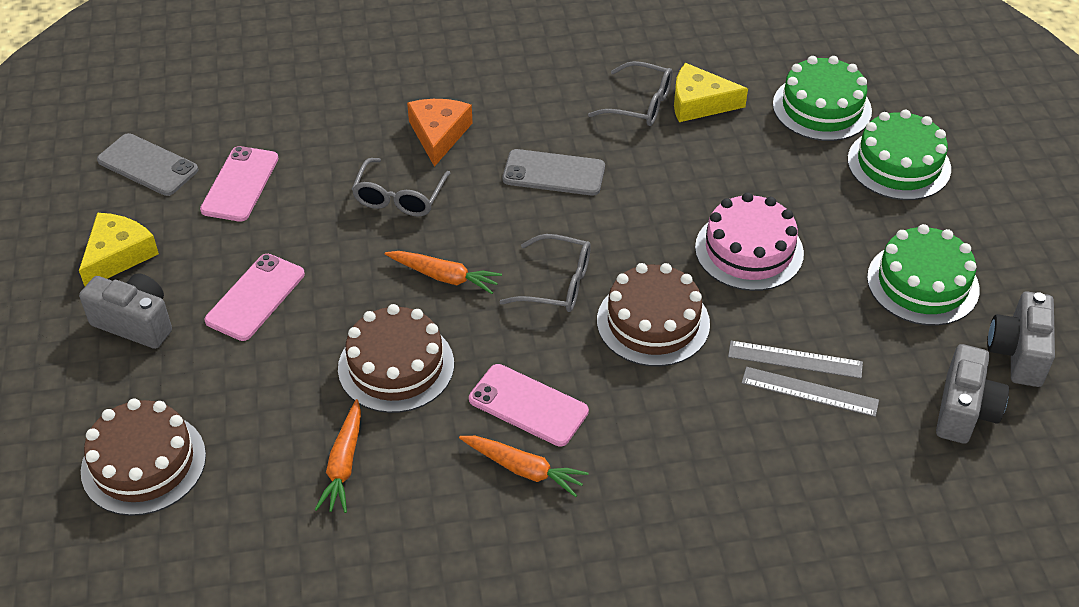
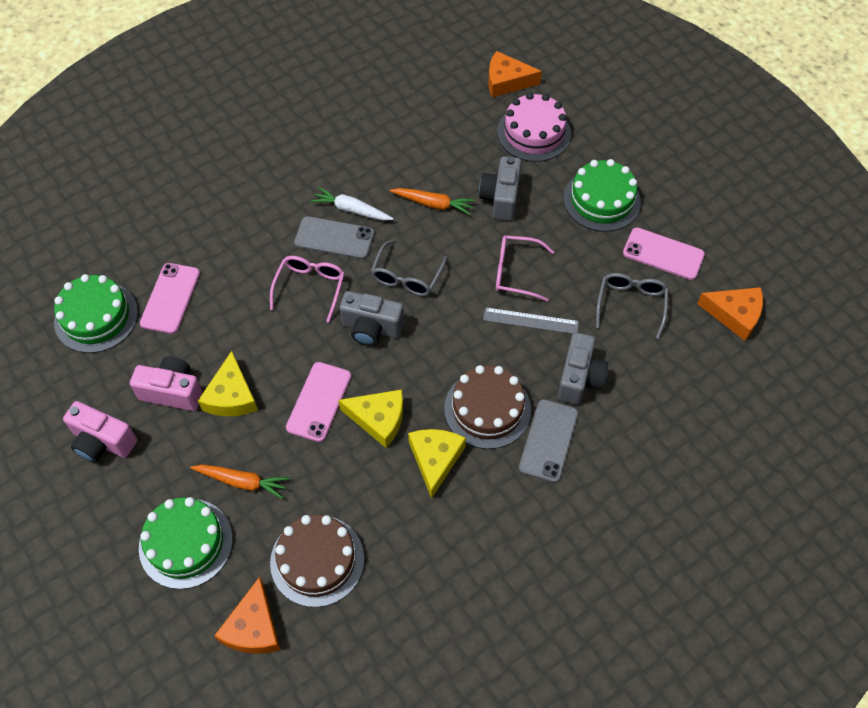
brown cake: 3 -> 2
grey glasses: 3 -> 2
grey ruler: 2 -> 1
orange carrot: 3 -> 2
orange cheese: 1 -> 3
pink camera: 0 -> 2
pink glasses: 0 -> 2
white carrot: 0 -> 1
yellow cheese: 2 -> 3

